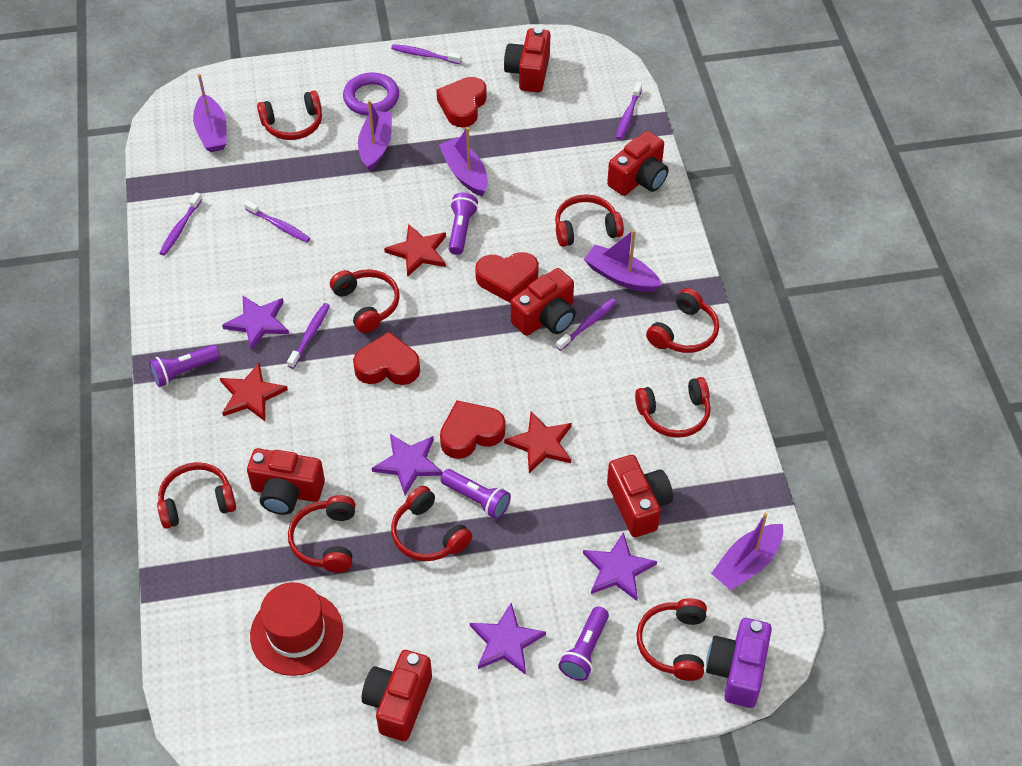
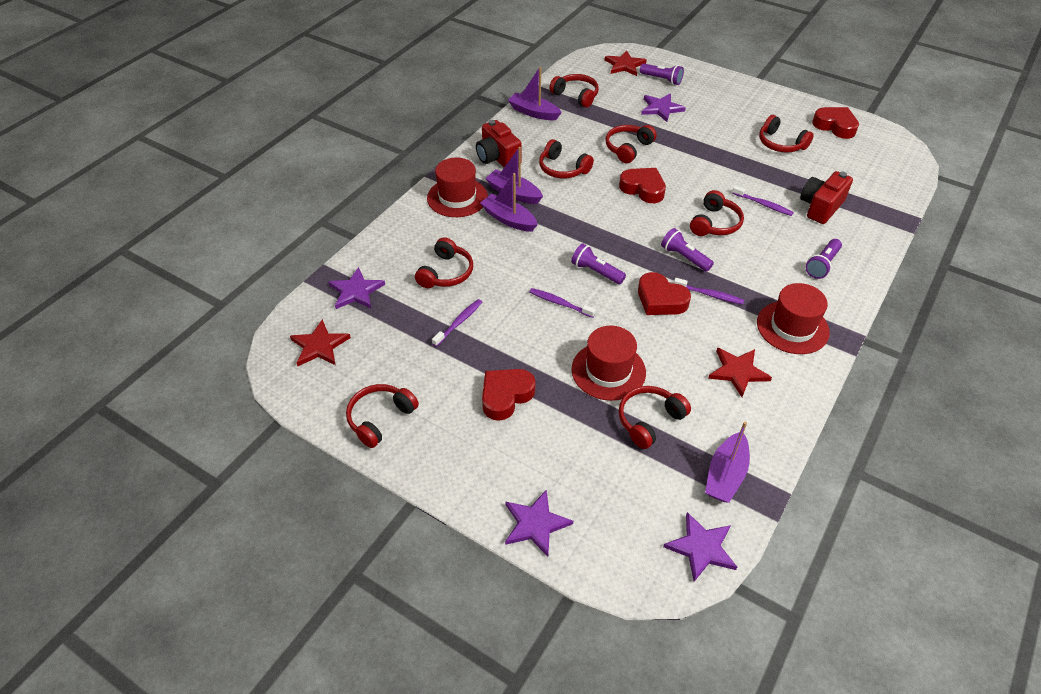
purple boat: 5 -> 4
purple camera: 1 -> 0
purple ring: 1 -> 0
purple toothbrush: 6 -> 4
red camera: 6 -> 2
red hat: 1 -> 3
red headphones: 9 -> 8

